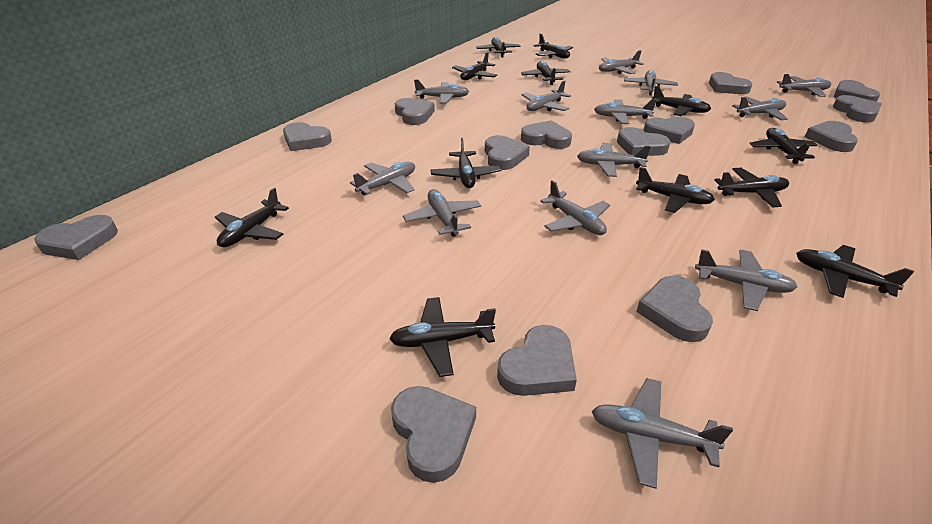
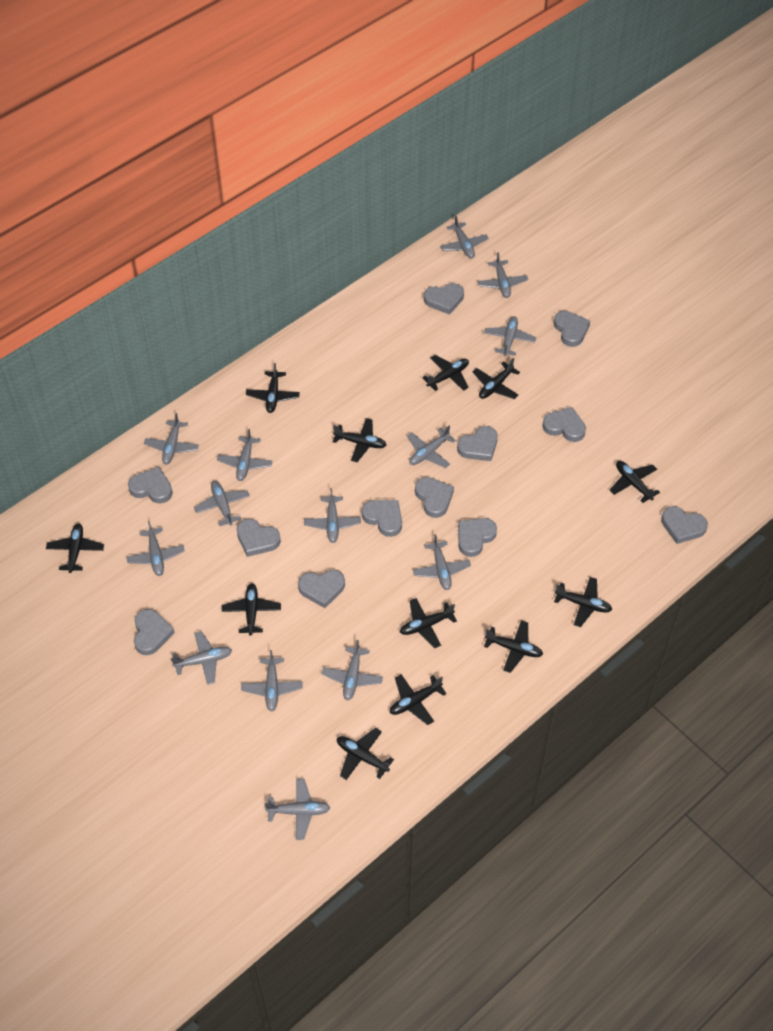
grey heart: 14 -> 12
grey plane: 13 -> 14

